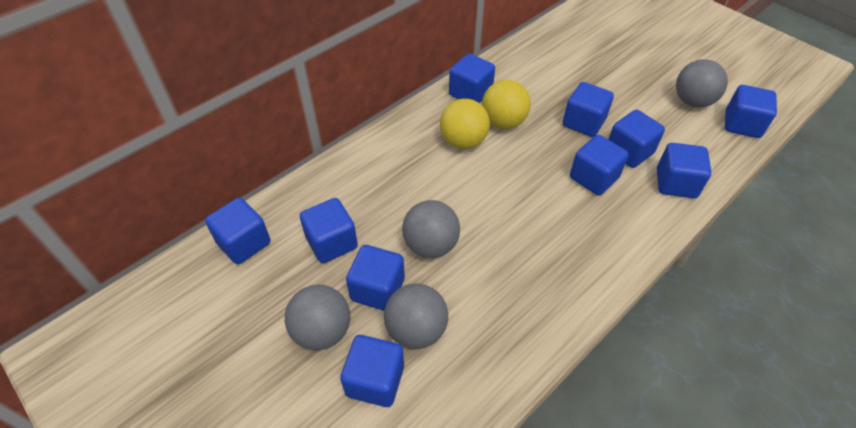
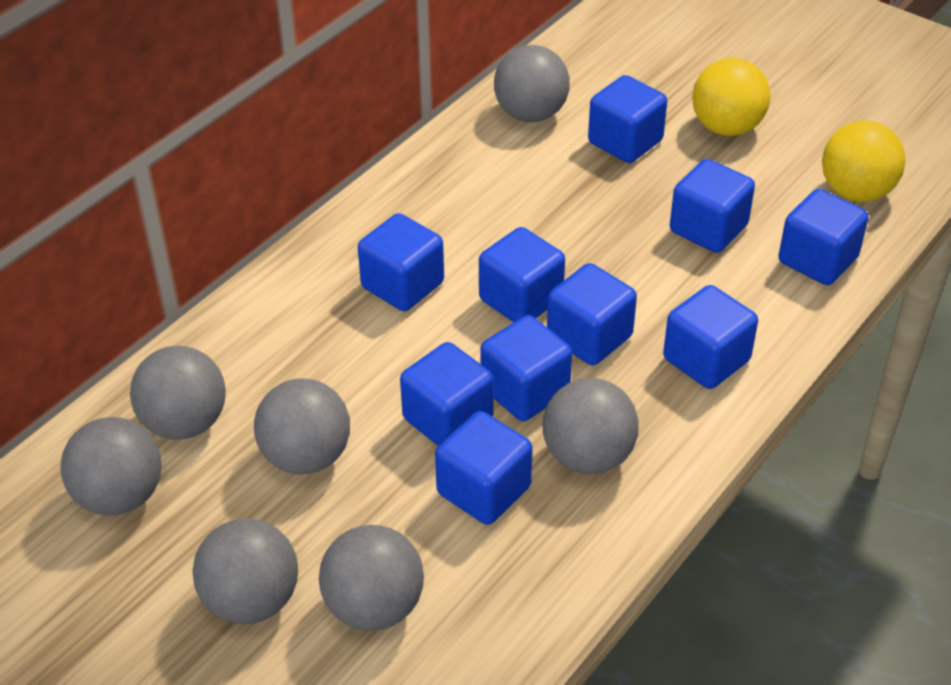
grey ball: 4 -> 7

